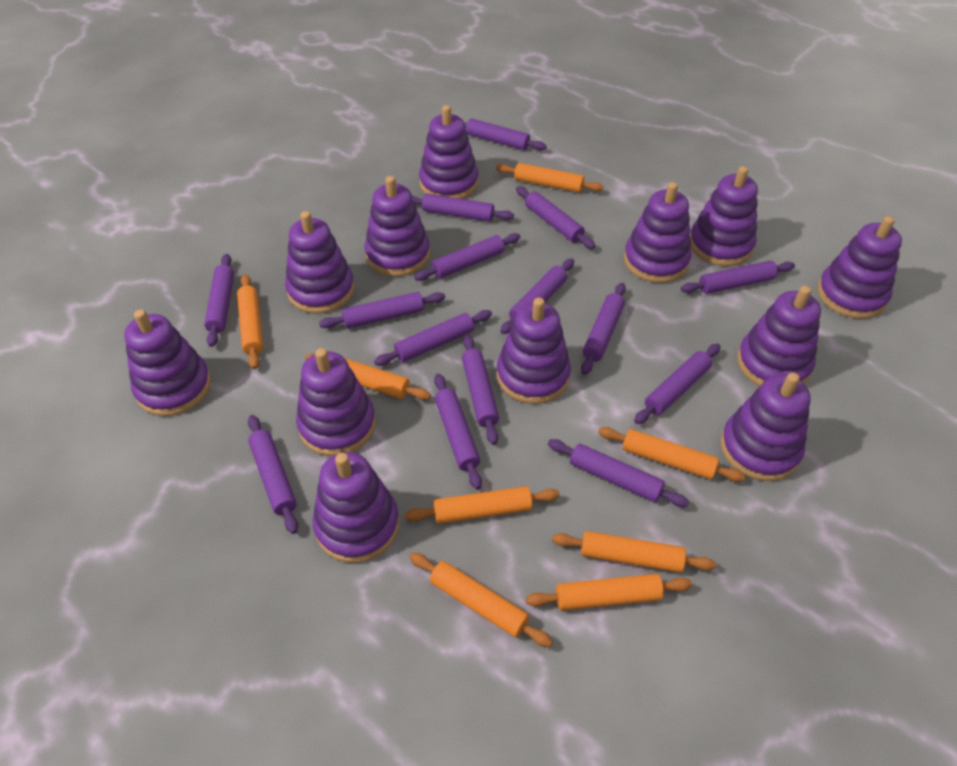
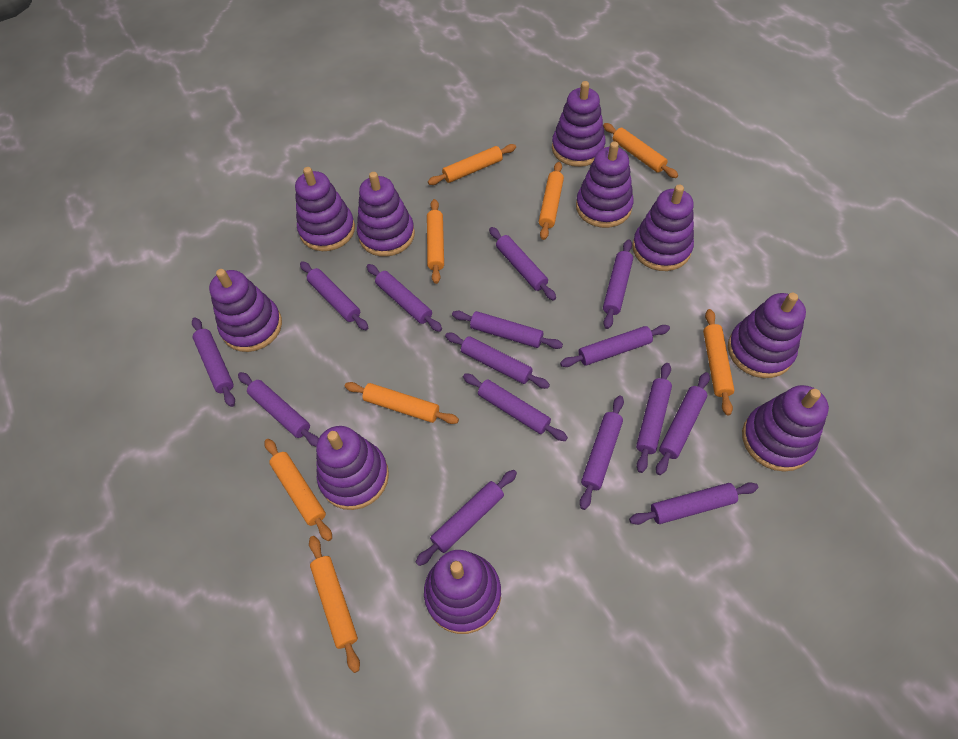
purple stacking toy: 12 -> 10

